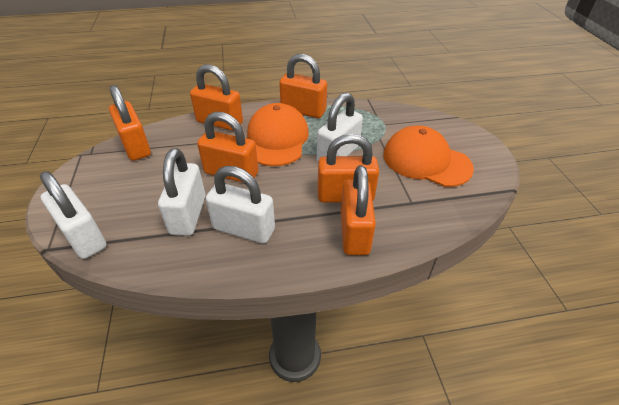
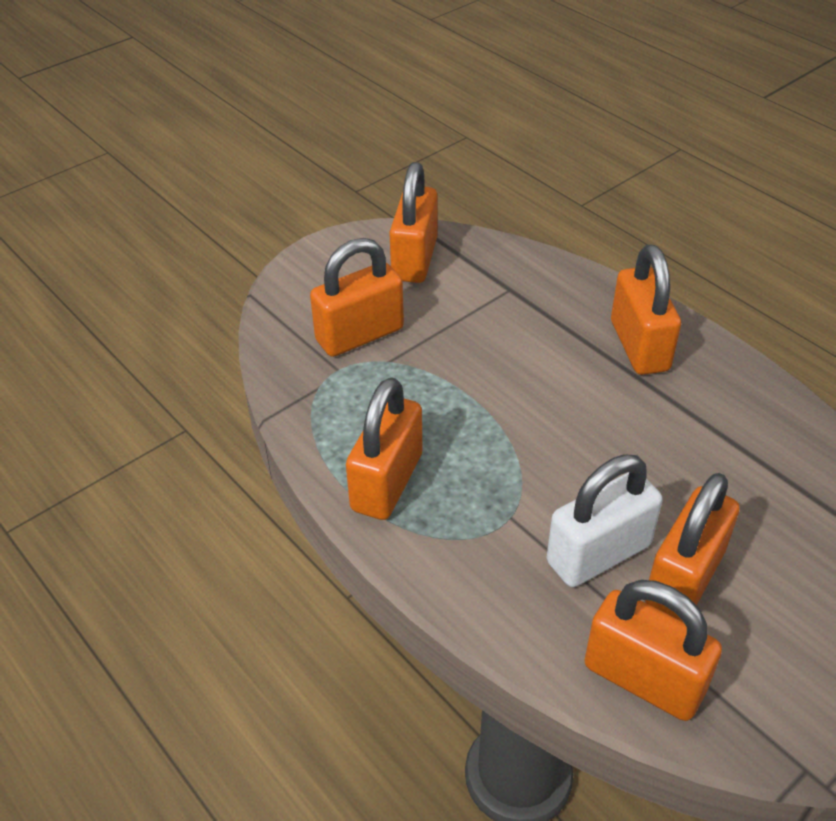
orange cap: 2 -> 0
white padlock: 4 -> 1

